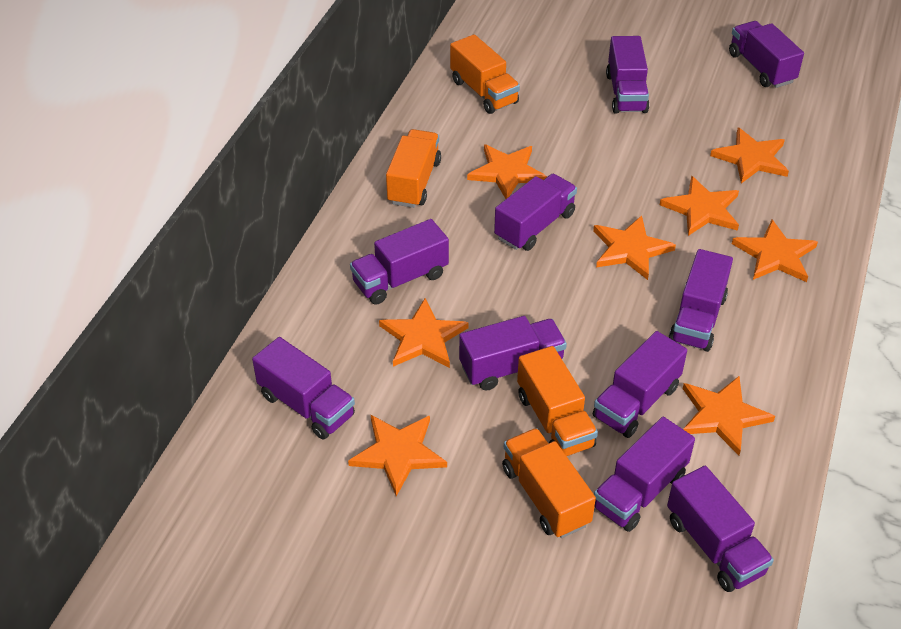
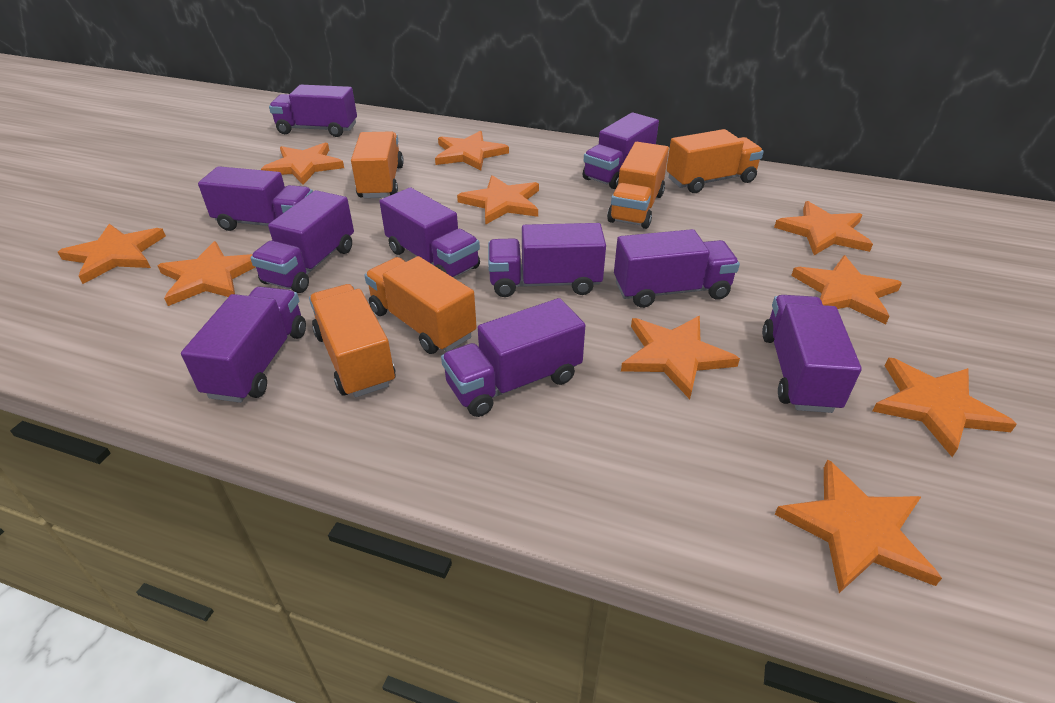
orange star: 8 -> 10
orange truck: 4 -> 5

